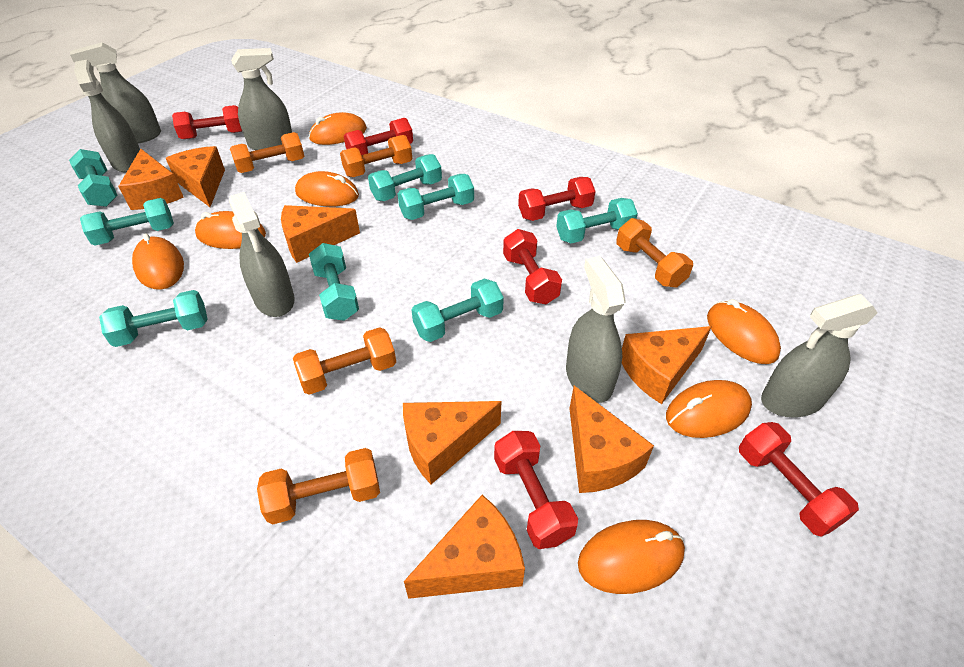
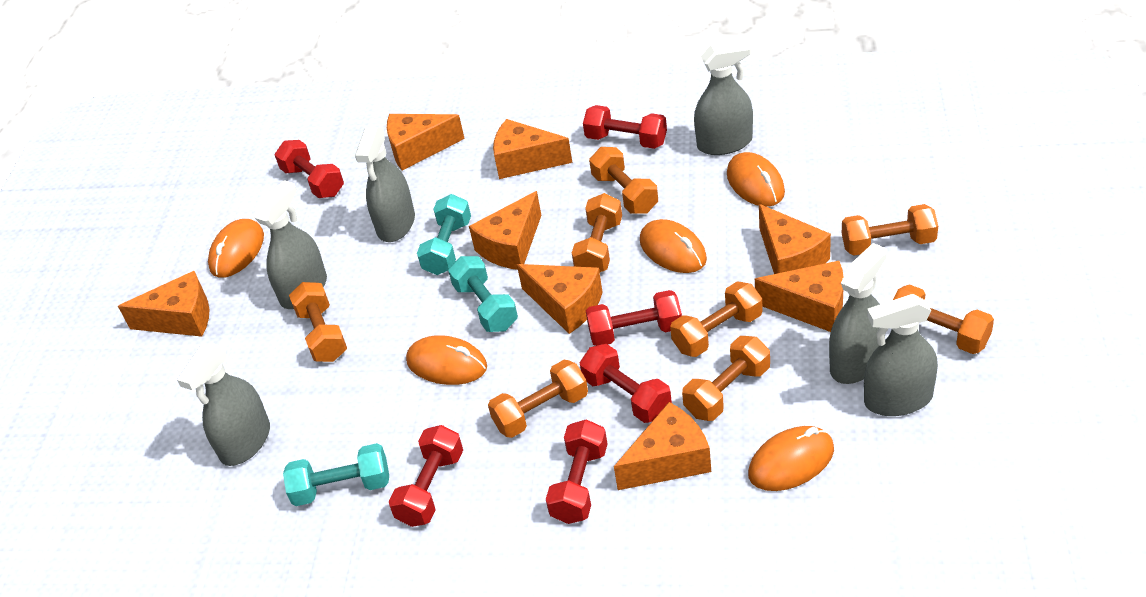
orange cheese: 7 -> 8
orange dumbbell: 5 -> 8
orange mouse: 7 -> 5
turquoise dumbbell: 8 -> 3

